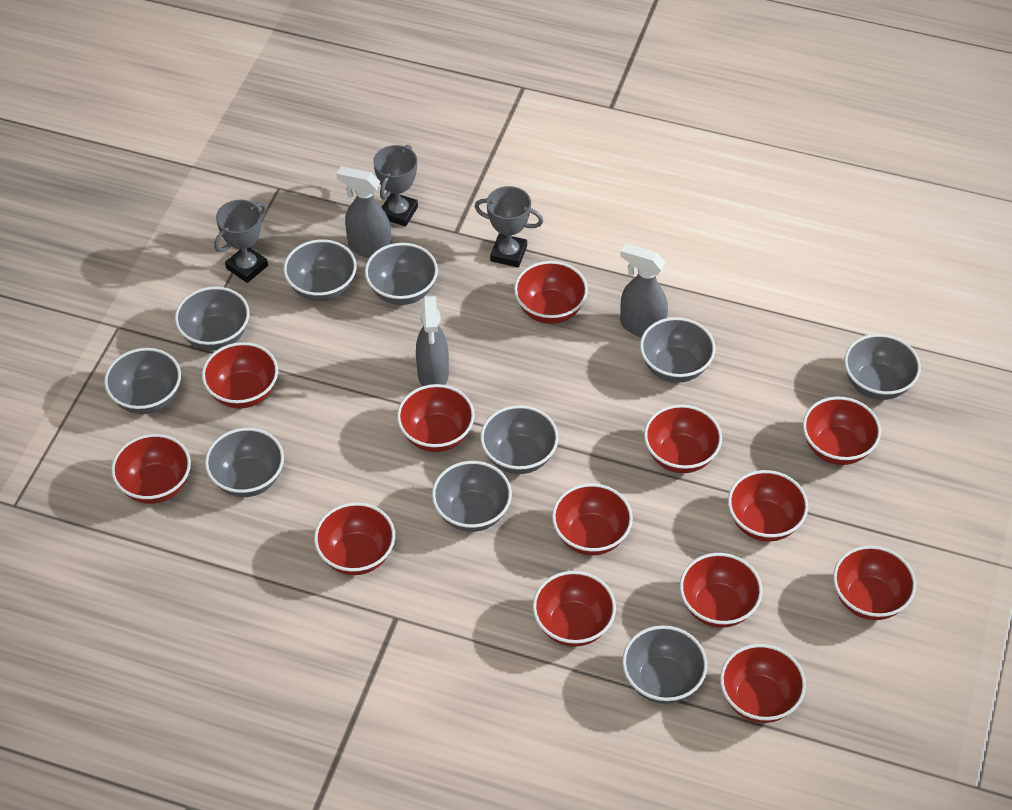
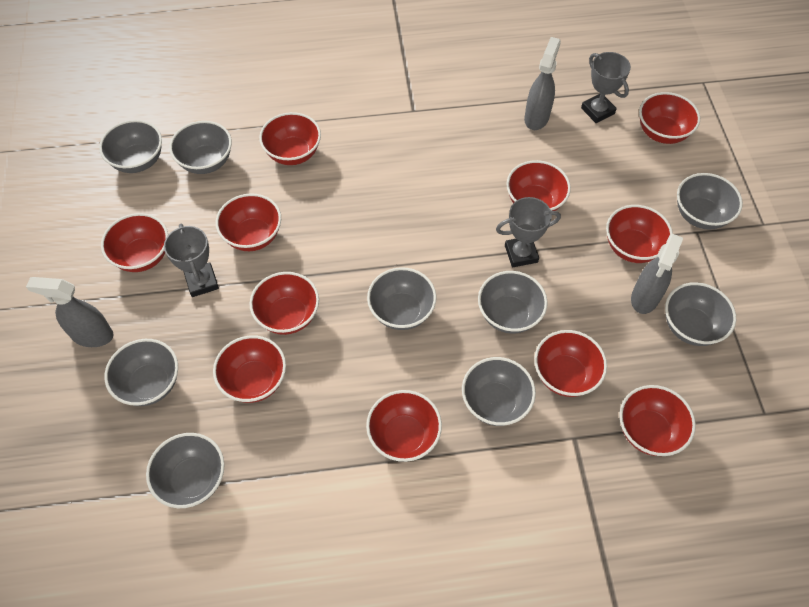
grey bowl: 10 -> 9
red bowl: 13 -> 11

